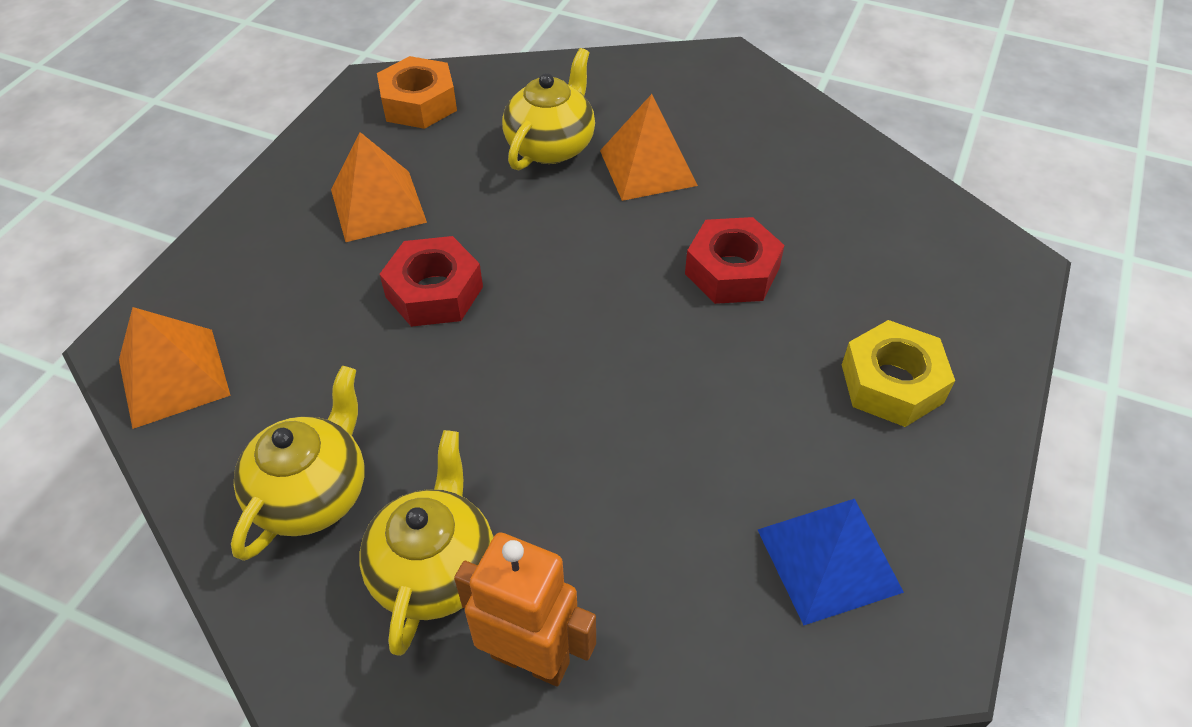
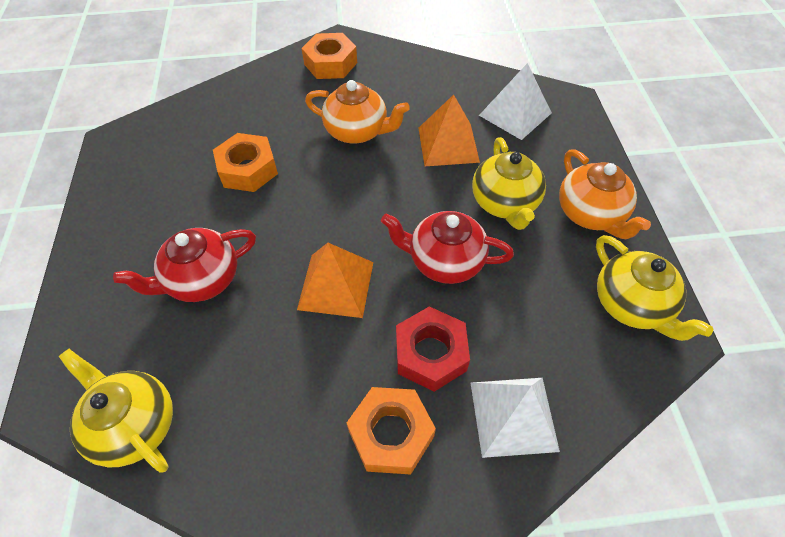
blue pyramid: 1 -> 0
orange nut: 1 -> 3
orange pyramid: 3 -> 2
orange robot: 1 -> 0
orange teapot: 0 -> 2
red nut: 2 -> 1
red teapot: 0 -> 2
white pyramid: 0 -> 2
yellow nut: 1 -> 0

